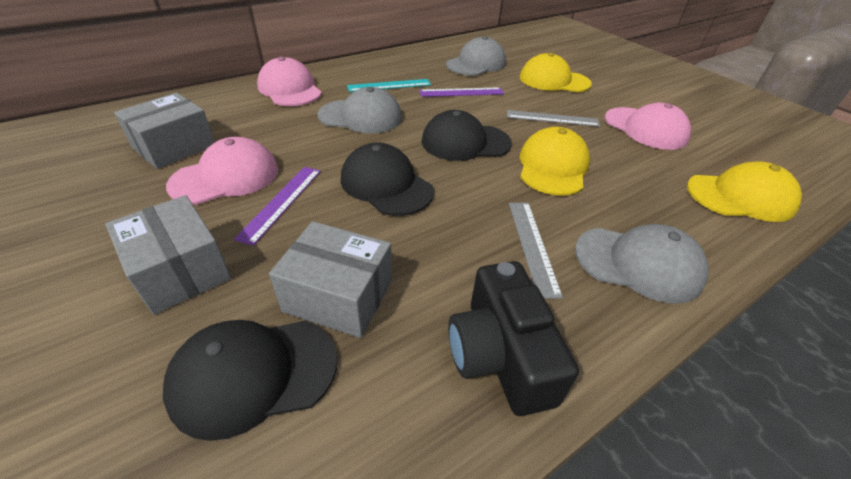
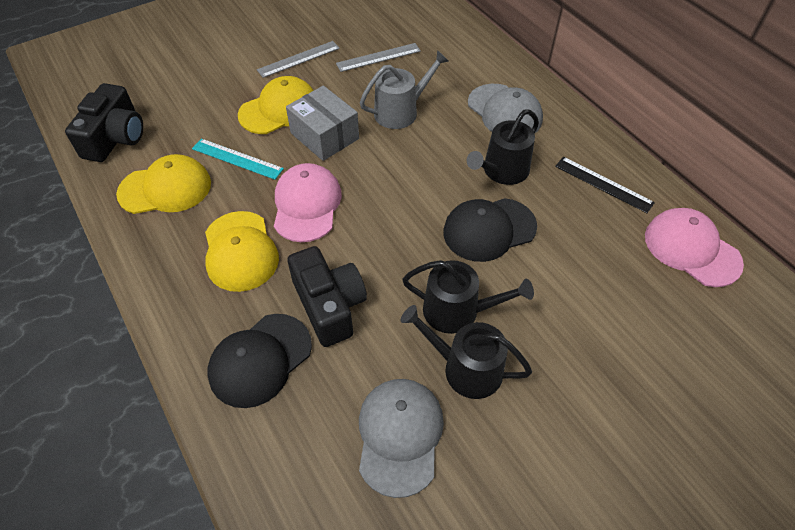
black camera: 1 -> 2
black cap: 3 -> 2
black ruler: 0 -> 1
black watering can: 0 -> 3
grey box: 3 -> 1
grey cap: 3 -> 2
grey watering can: 0 -> 1
pink cap: 3 -> 2
purple ruler: 2 -> 0

